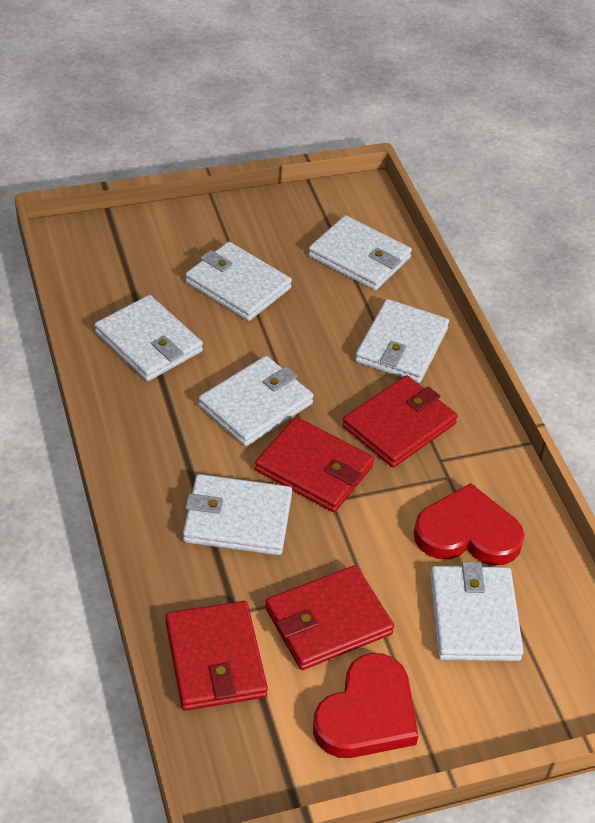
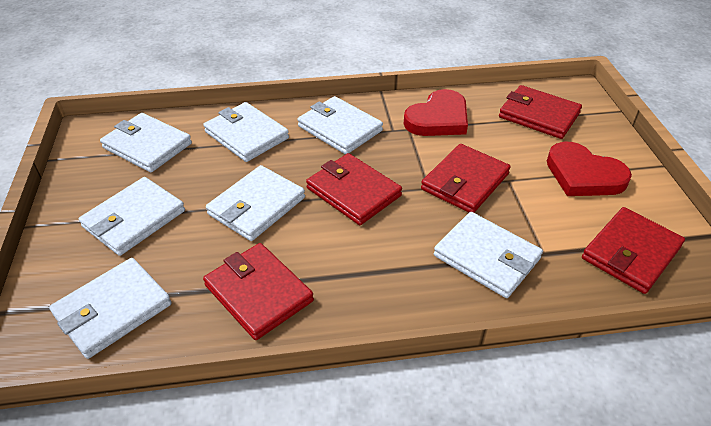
red wallet: 4 -> 5

